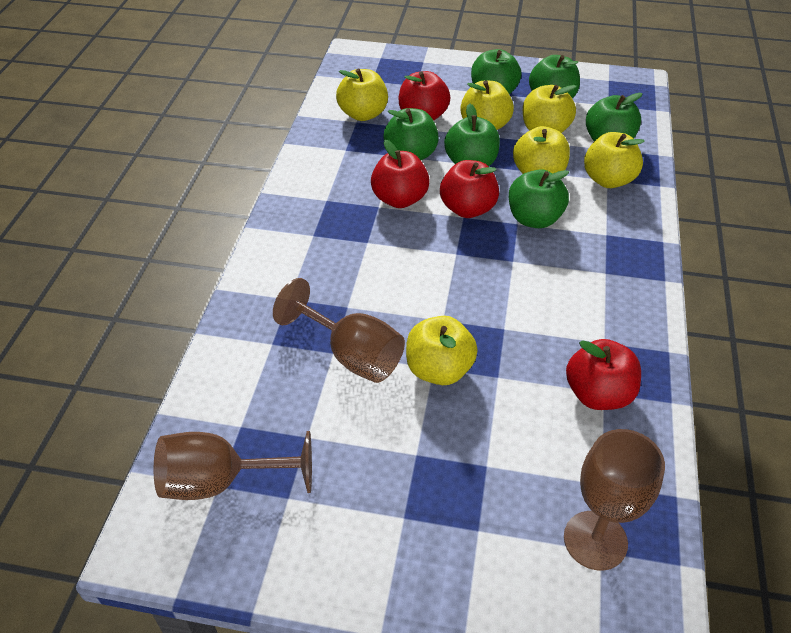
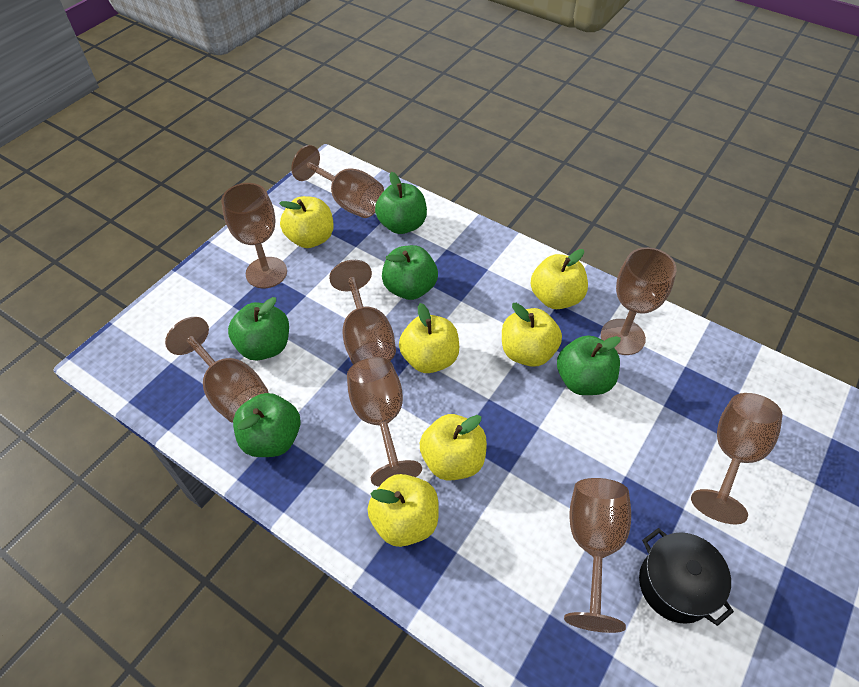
black pot: 0 -> 1
brown goblet: 3 -> 8
green apple: 6 -> 5
red apple: 4 -> 0

